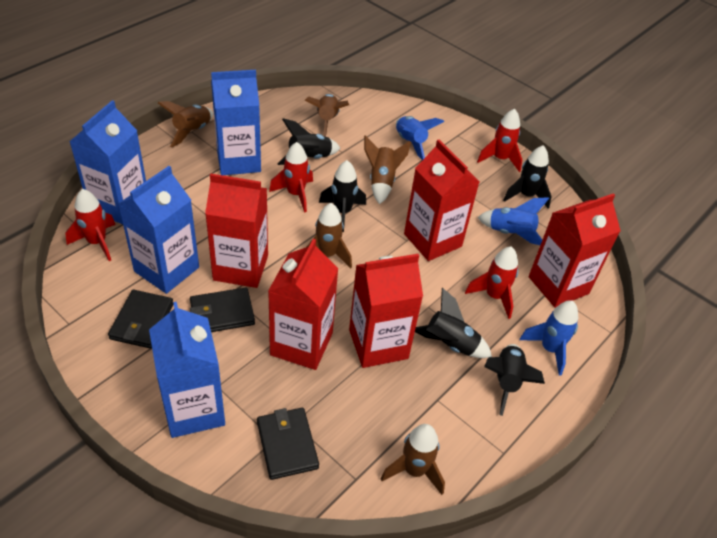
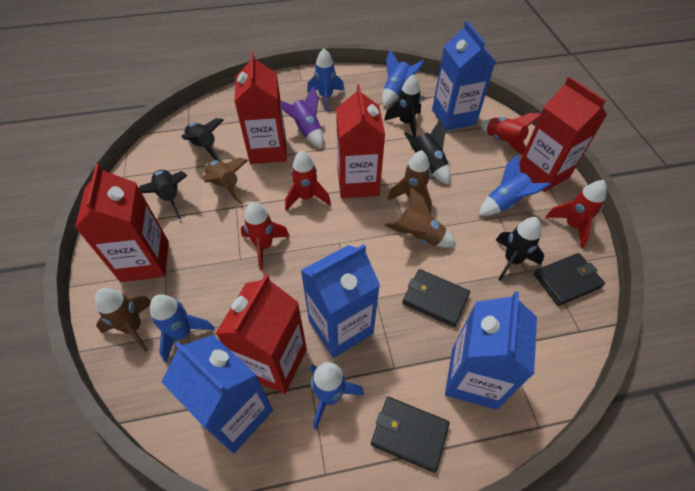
blue rocket: 3 -> 5
brown rocket: 5 -> 4
purple rocket: 0 -> 1

